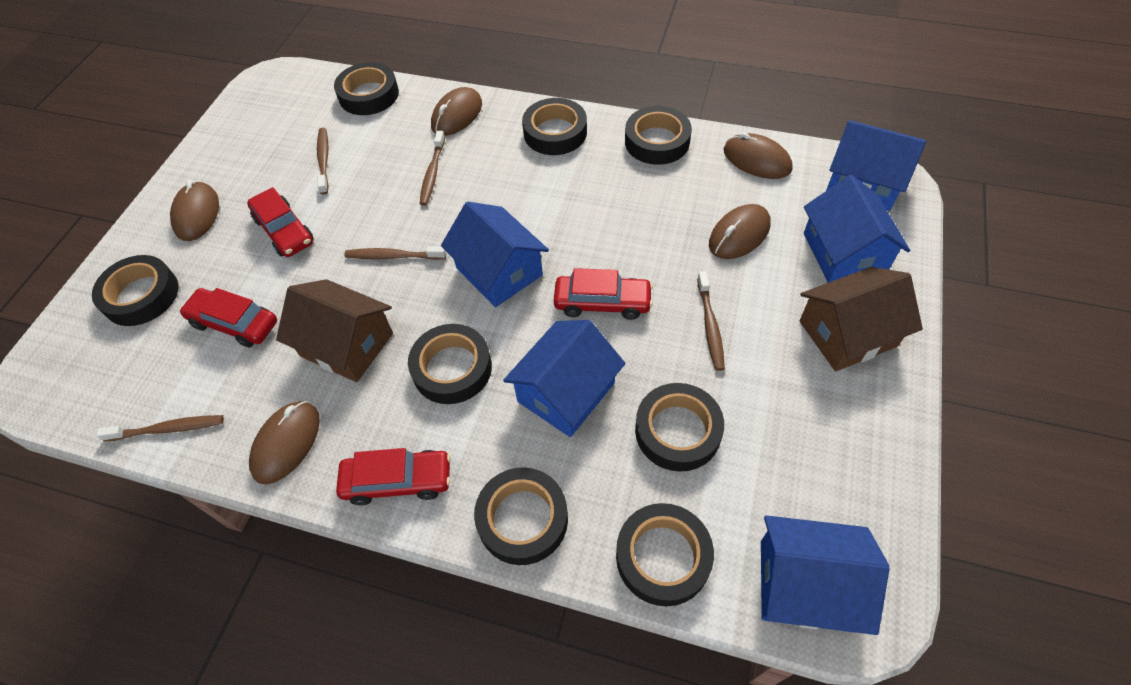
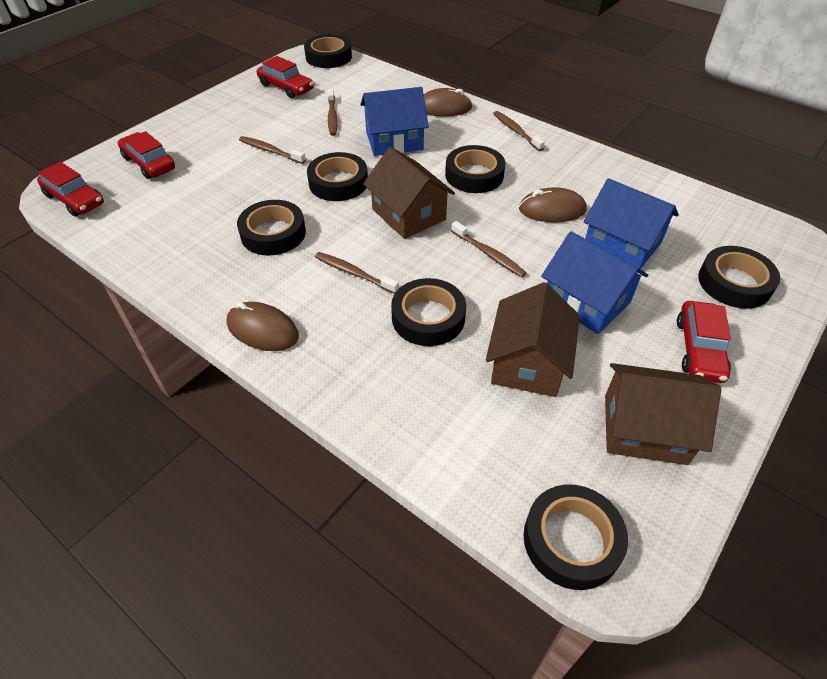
black tape: 8 -> 7
blue house: 5 -> 3
brown house: 2 -> 3
brown mouse: 5 -> 3

